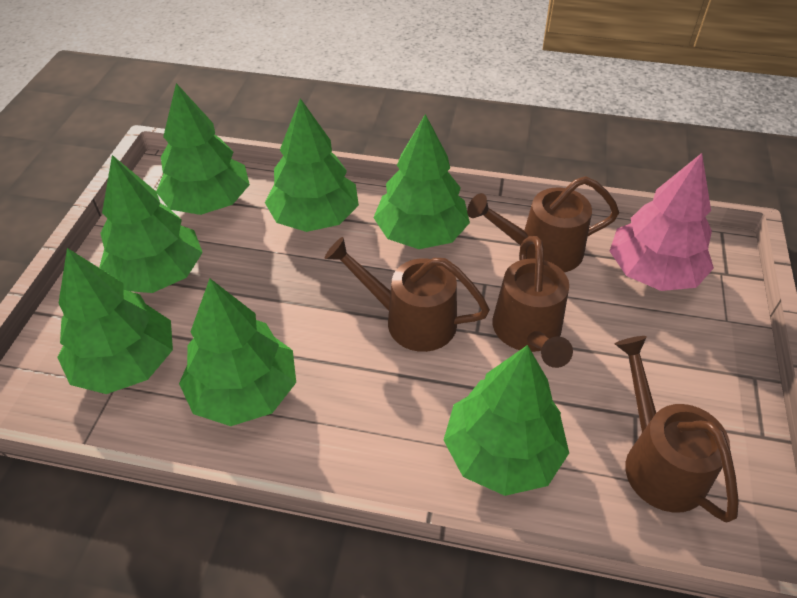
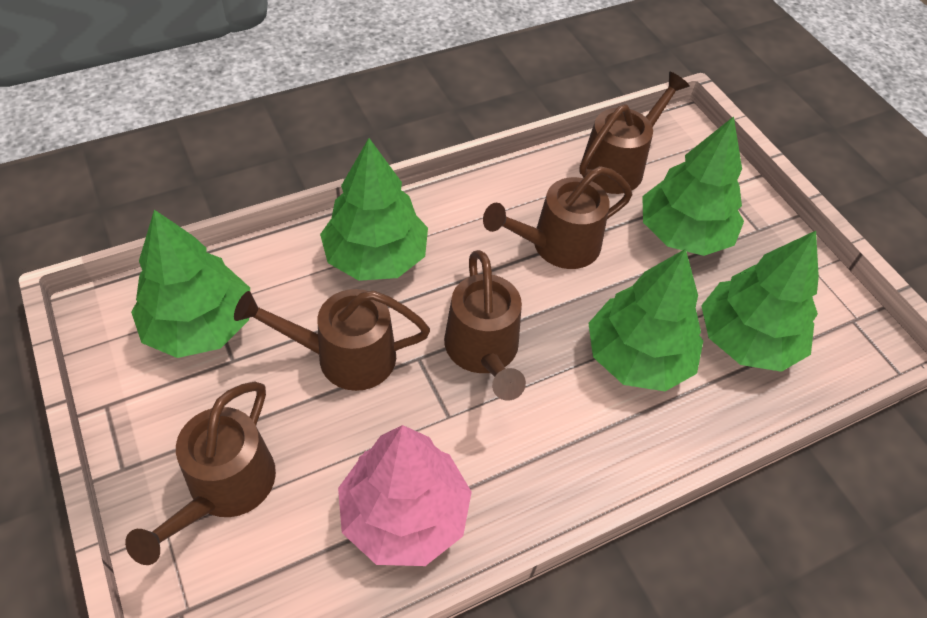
brown watering can: 4 -> 5
green tree: 7 -> 5

